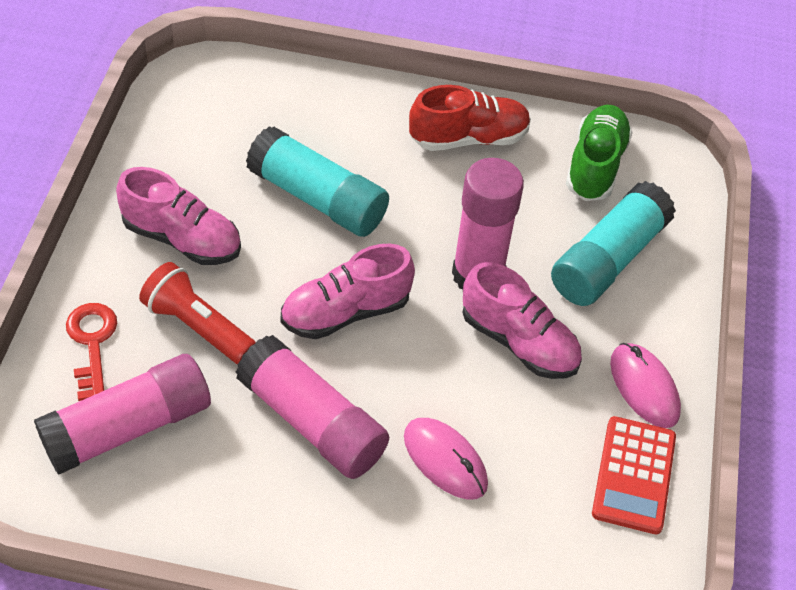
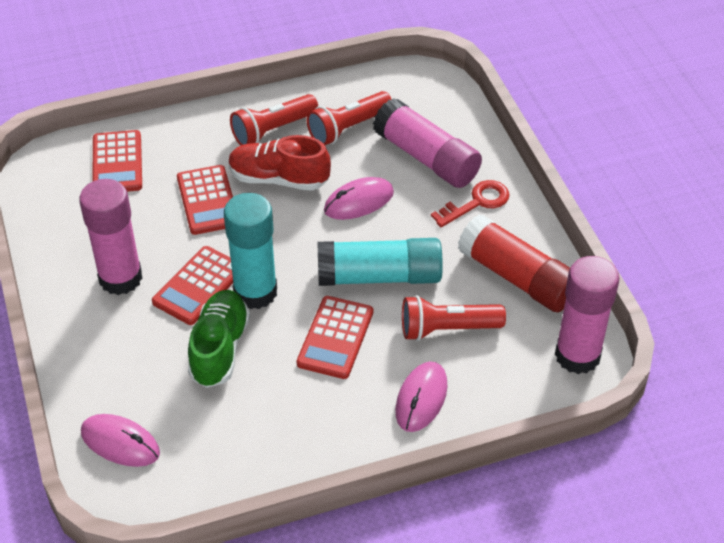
pink mouse: 2 -> 3
pink shoe: 3 -> 0
red calculator: 1 -> 4
red flashlight: 1 -> 3
red glue stick: 0 -> 1

